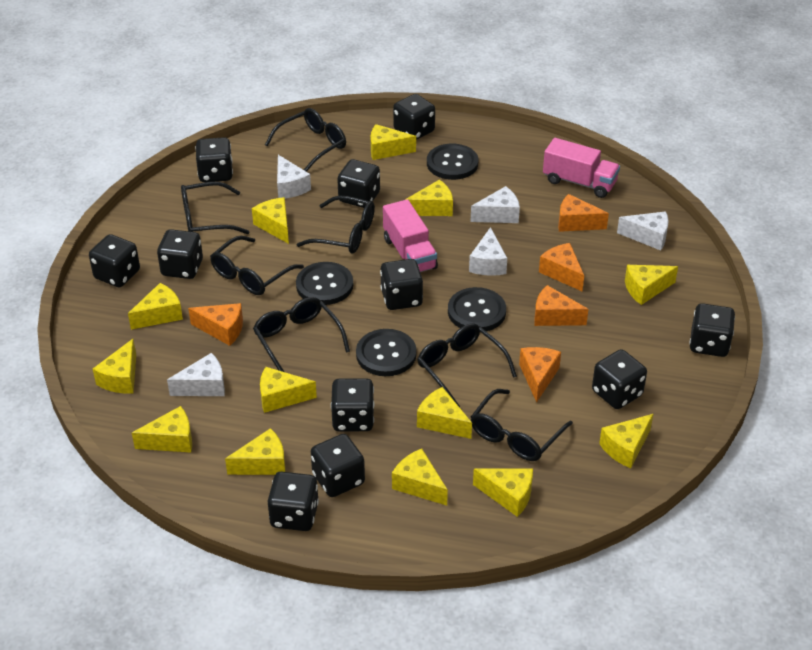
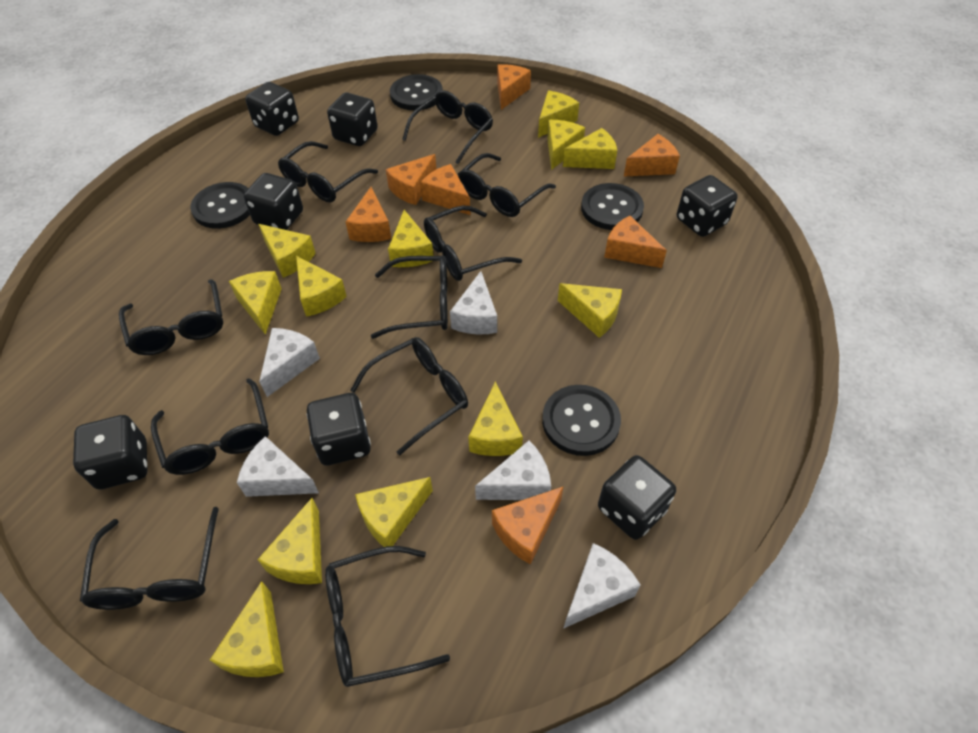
black dice: 11 -> 7
black glasses: 7 -> 10
orange cheese: 5 -> 7
pink truck: 2 -> 0
yellow cheese: 13 -> 12

